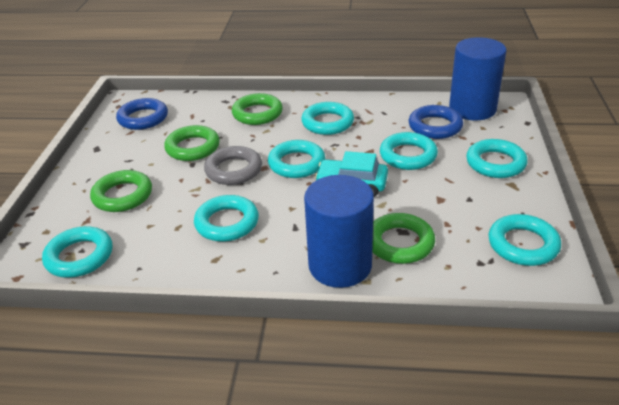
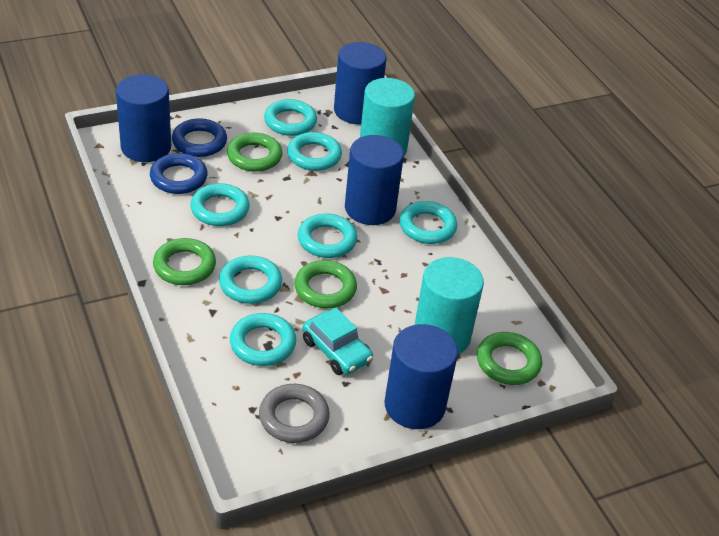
blue cylinder: 2 -> 4
turquoise cylinder: 0 -> 2

